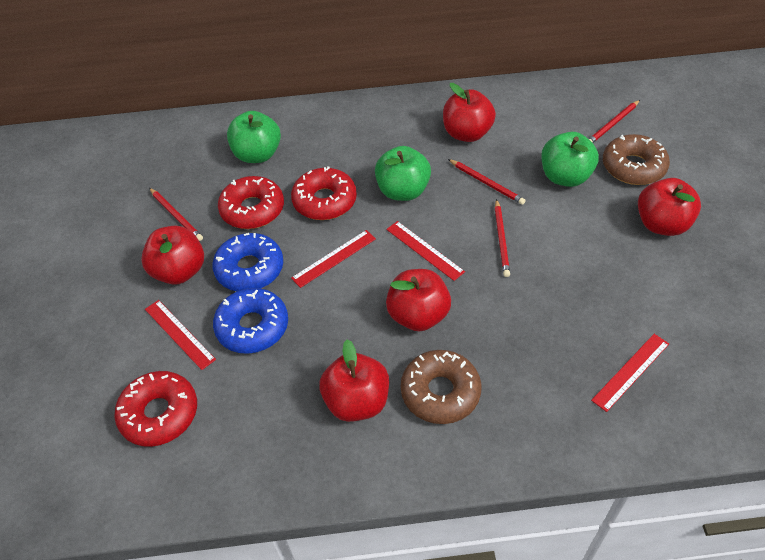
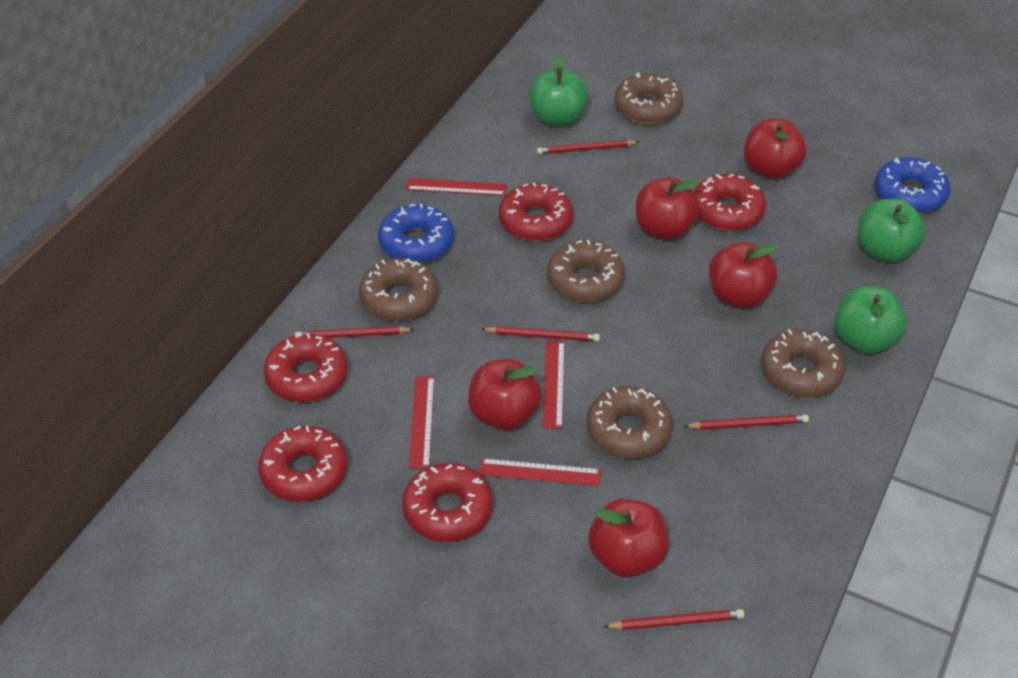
brown donut: 2 -> 5
red donut: 3 -> 5
red pencil: 4 -> 5

